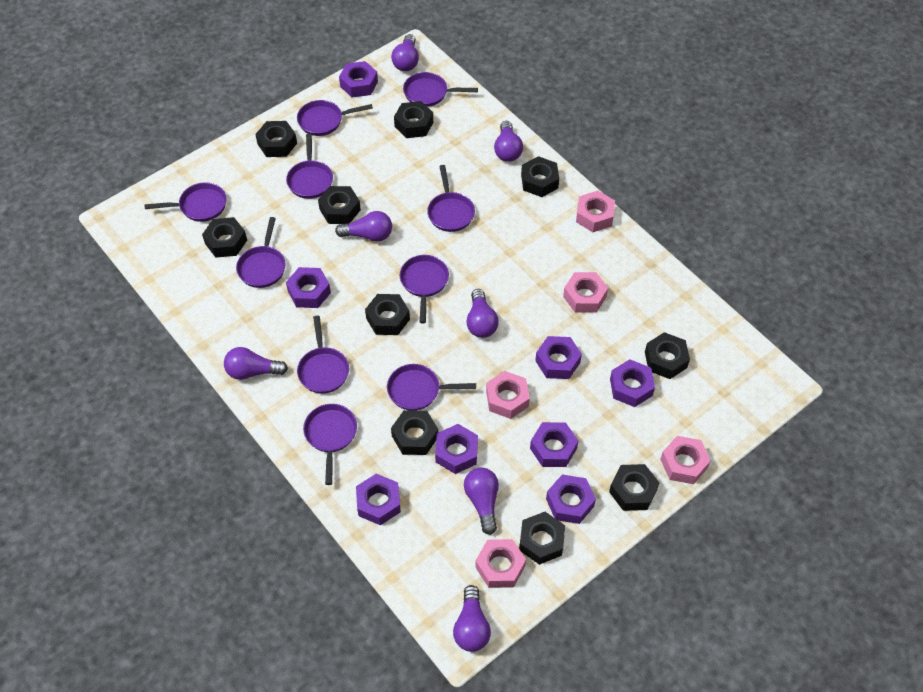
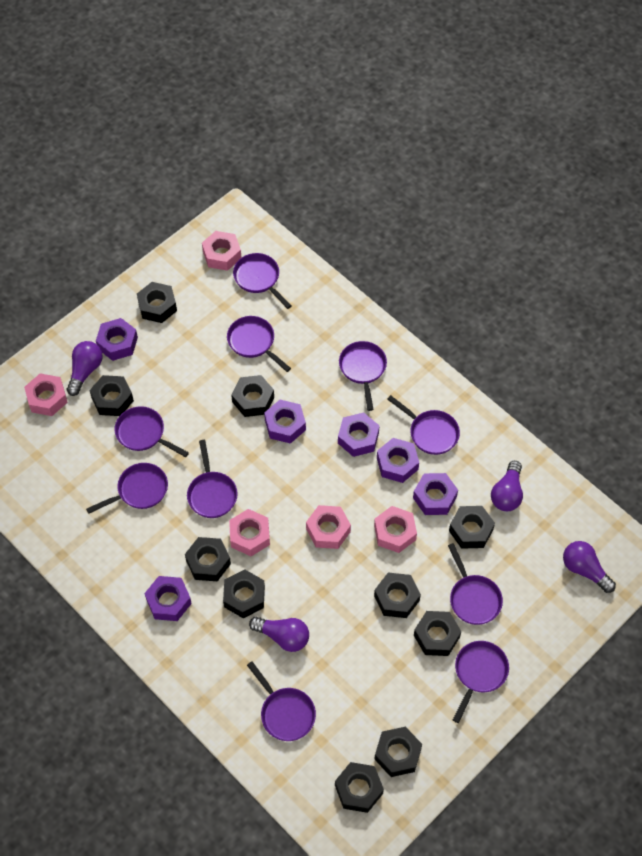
purple light bulb: 7 -> 4
purple nut: 8 -> 6

